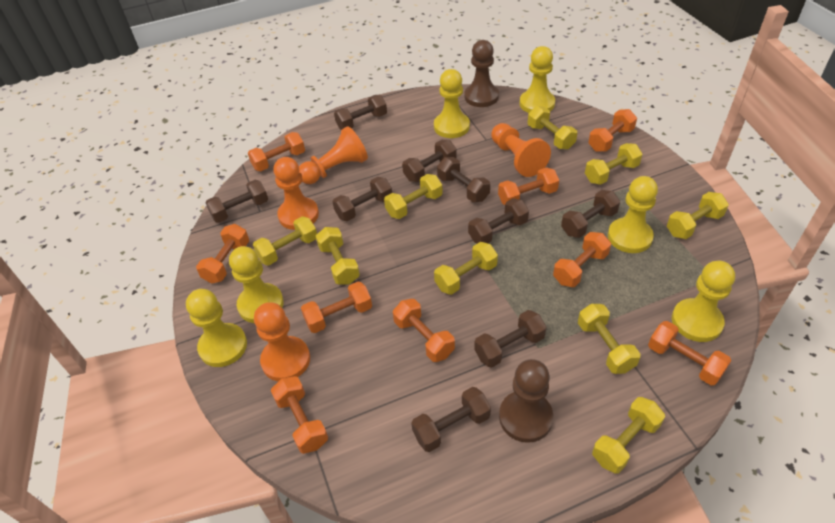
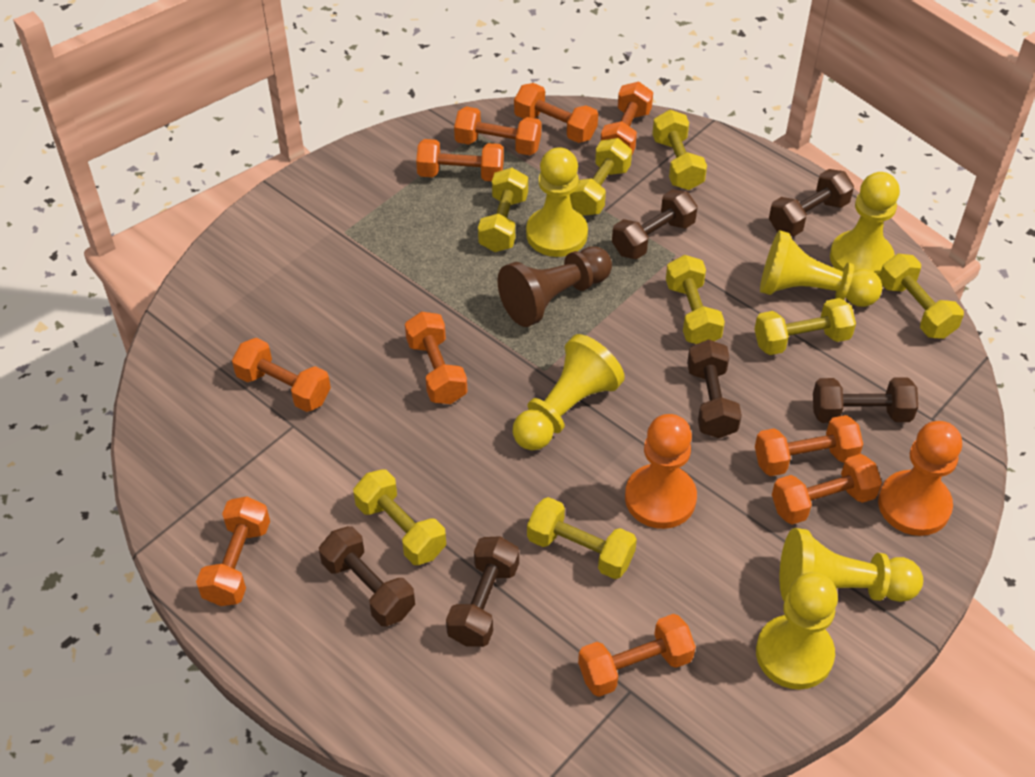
brown dumbbell: 9 -> 6
brown pawn: 2 -> 1
orange dumbbell: 9 -> 10
orange pawn: 4 -> 2
yellow dumbbell: 9 -> 8

